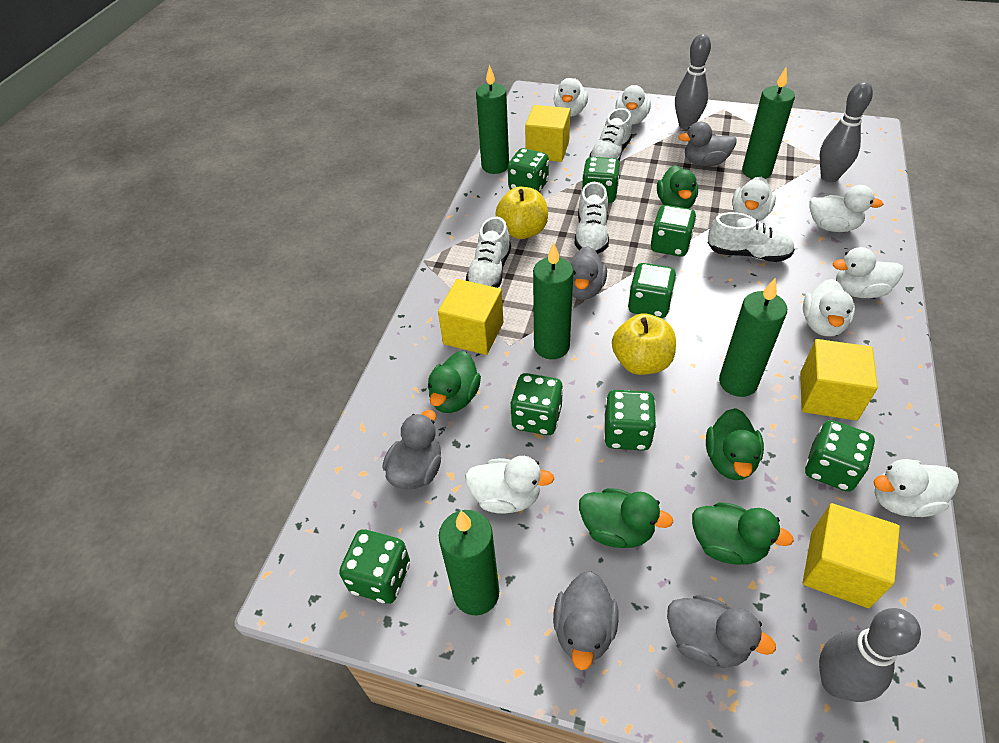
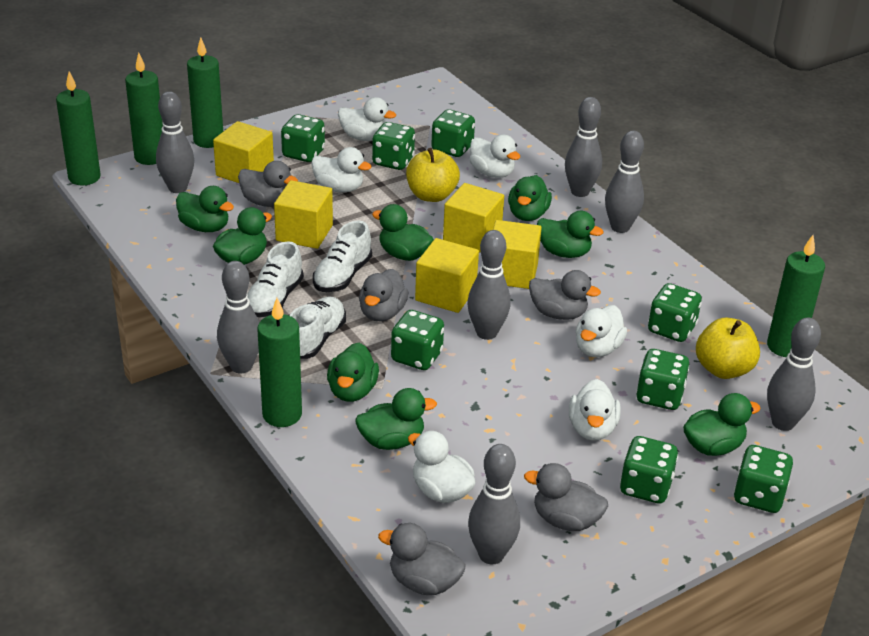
green duck: 5 -> 8
grey bowling pin: 3 -> 7
white duck: 8 -> 6
white shoe: 4 -> 3
yellow cube: 4 -> 5

